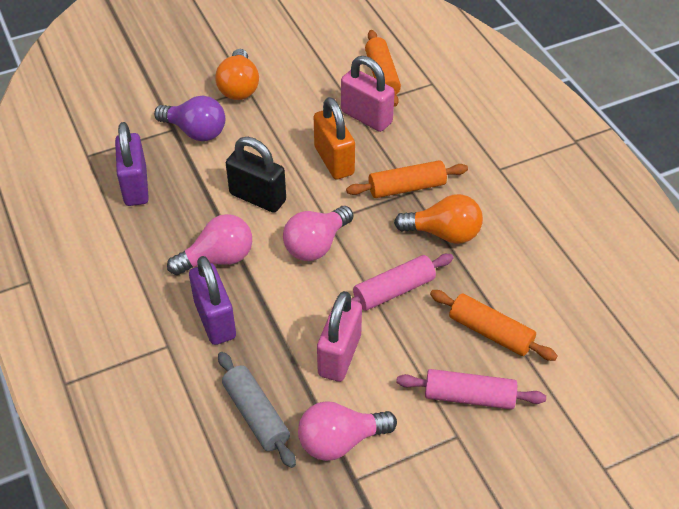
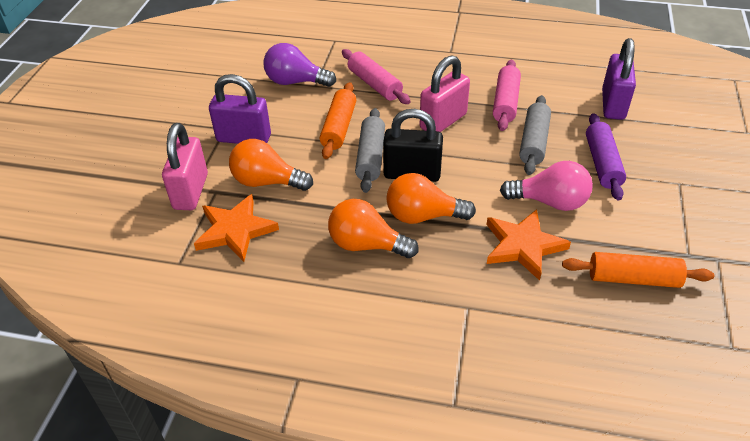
grey rolling pin: 1 -> 2
orange light bulb: 2 -> 3
orange padlock: 1 -> 0
orange rolling pin: 3 -> 2
orange star: 0 -> 2
pink light bulb: 3 -> 1
purple rolling pin: 0 -> 1

